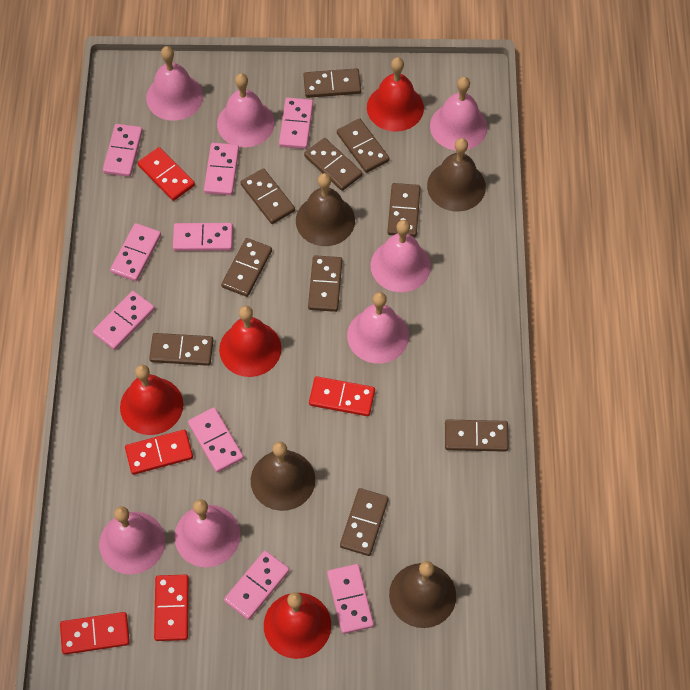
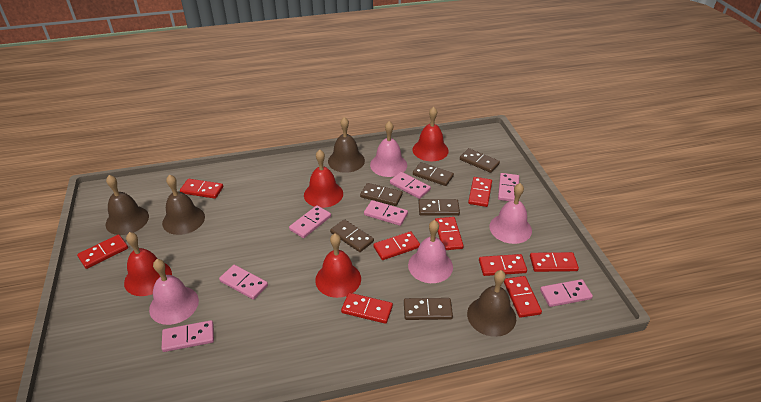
brown domino: 10 -> 6
pink bell: 7 -> 4
pink domino: 9 -> 7
red domino: 5 -> 9

